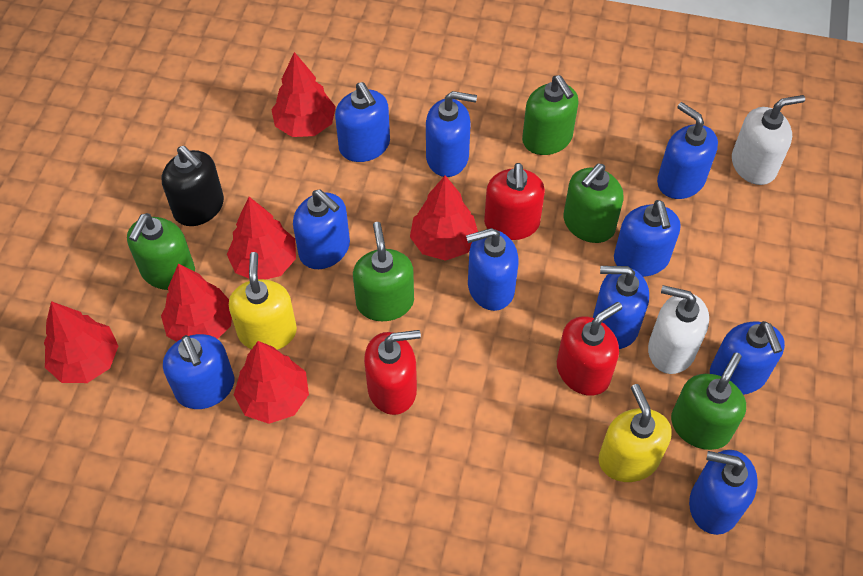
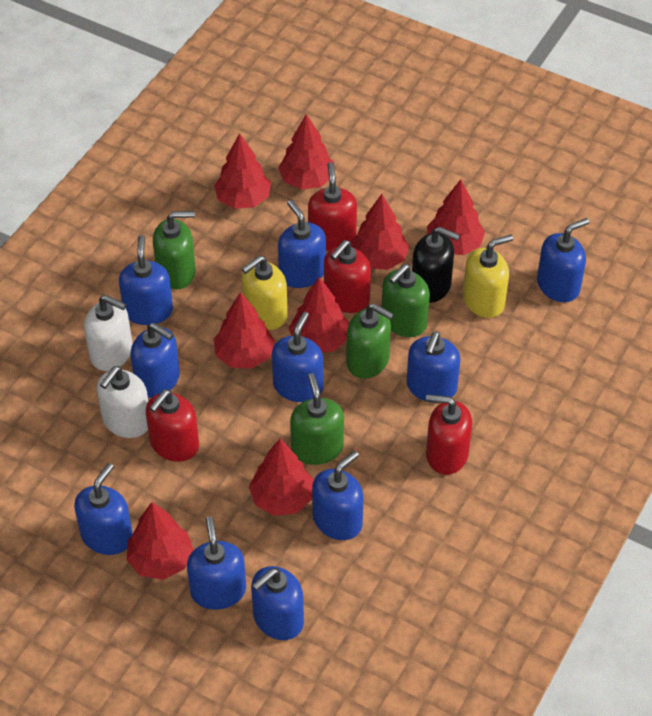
green soap dispenser: 5 -> 4
red soap dispenser: 3 -> 4
red tree: 6 -> 8

